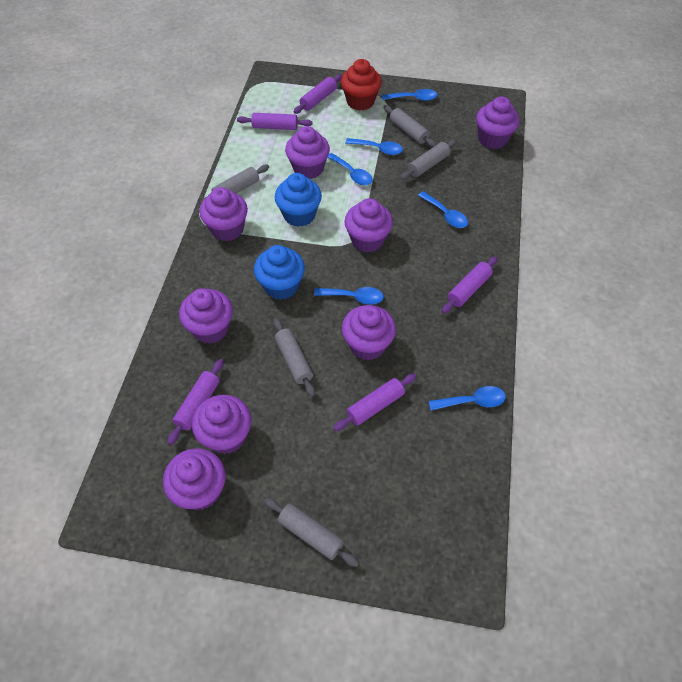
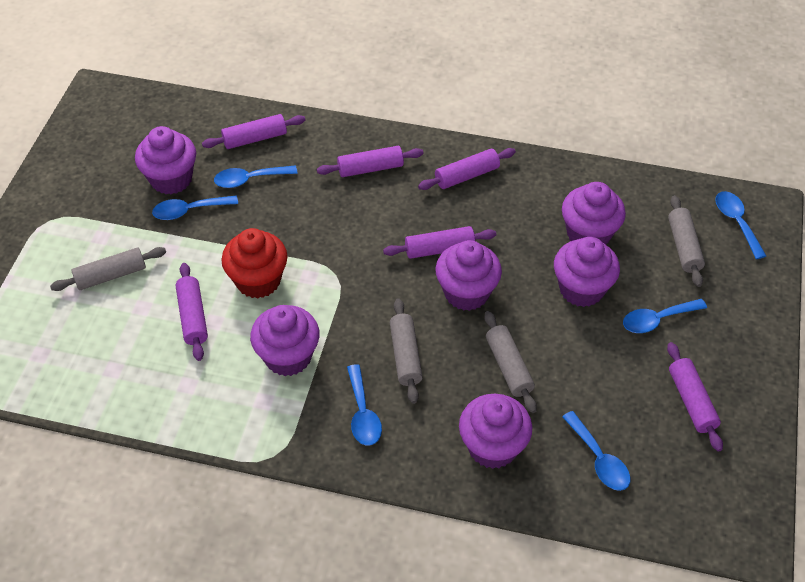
blue cupcake: 2 -> 0
grey rolling pin: 5 -> 4
purple cupcake: 8 -> 6
purple rolling pin: 5 -> 6

